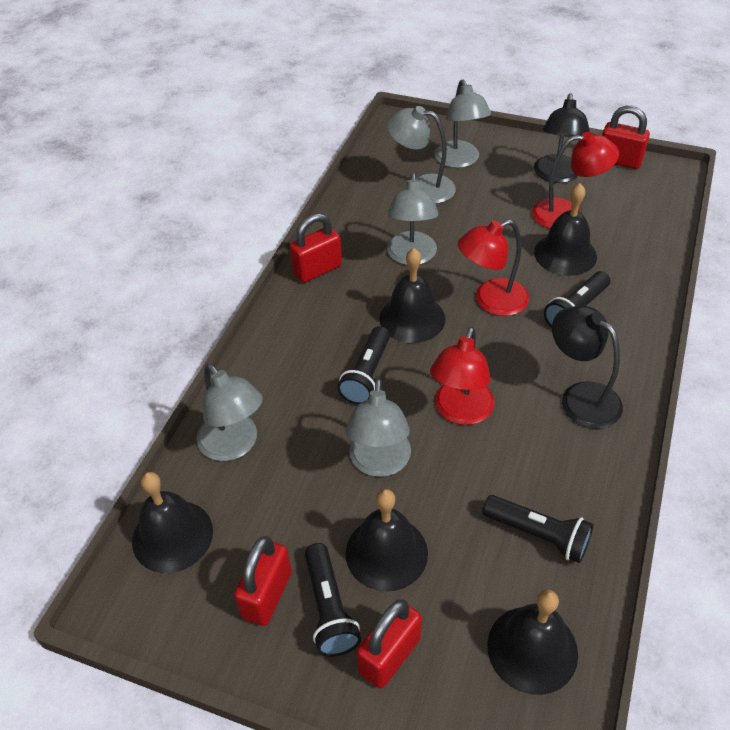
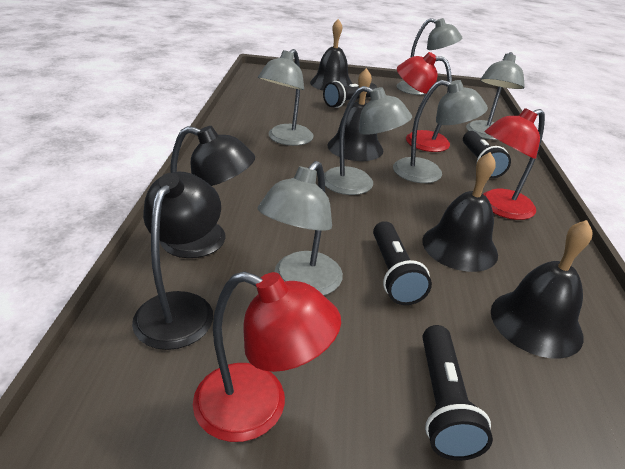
black bell: 5 -> 4
grey lamp: 5 -> 6
red padlock: 4 -> 0

